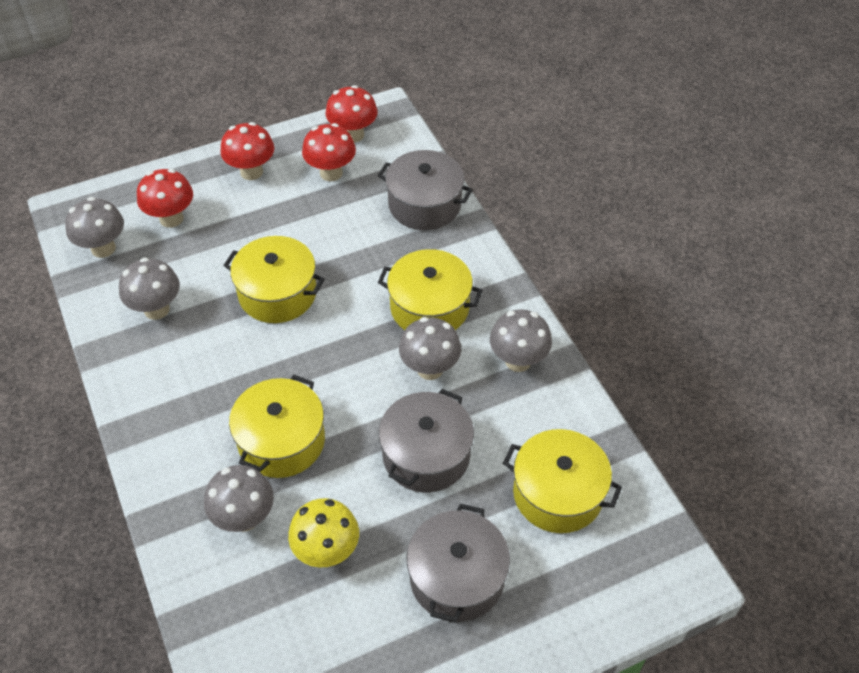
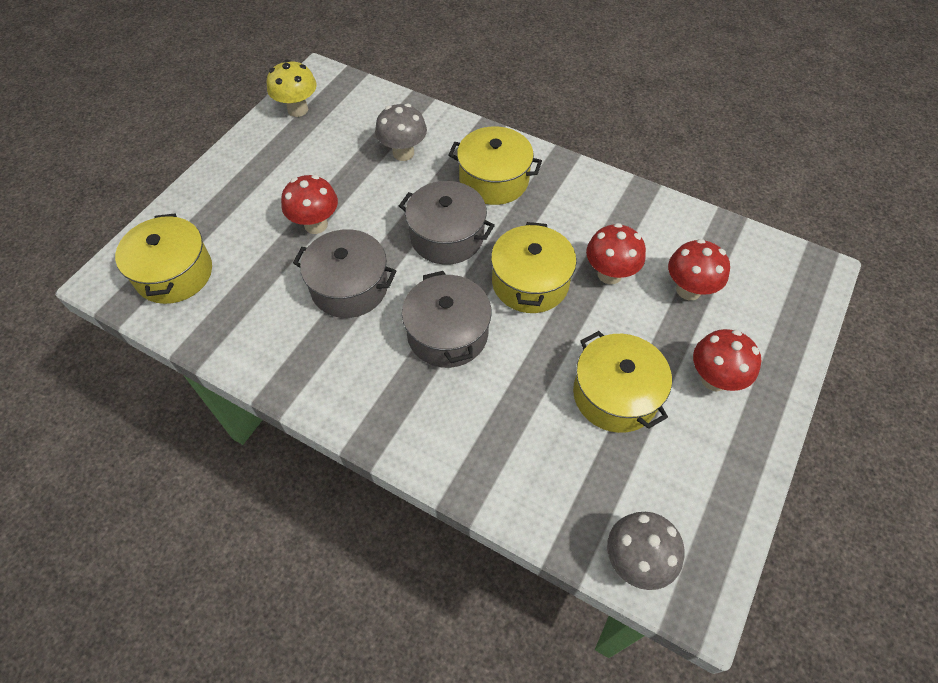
grey mushroom: 5 -> 2

